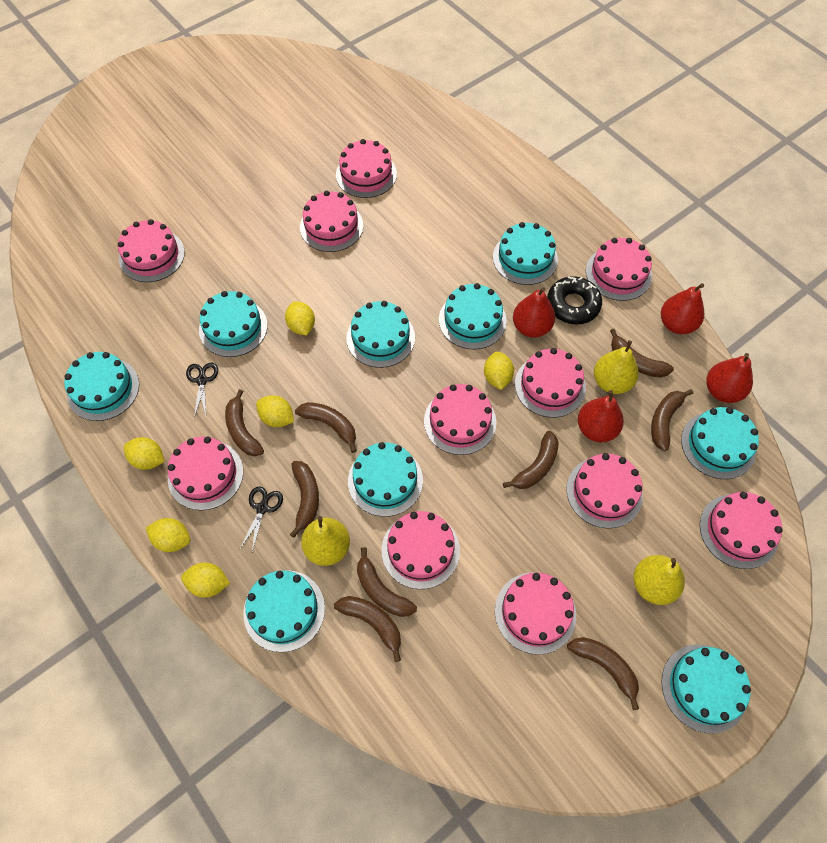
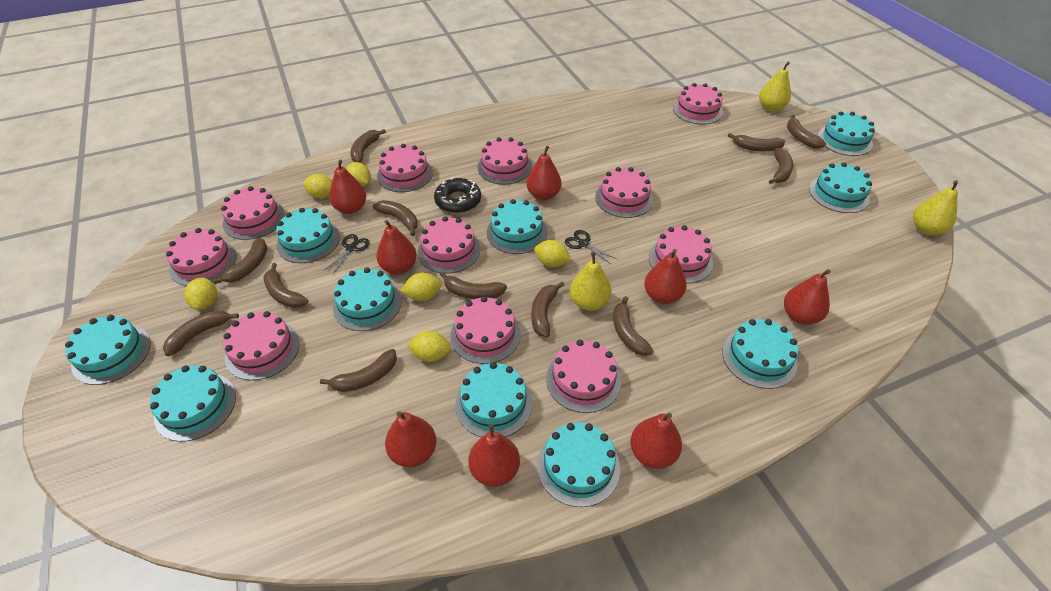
brown banana: 9 -> 12
red pear: 4 -> 8
turquoise cake: 9 -> 10

